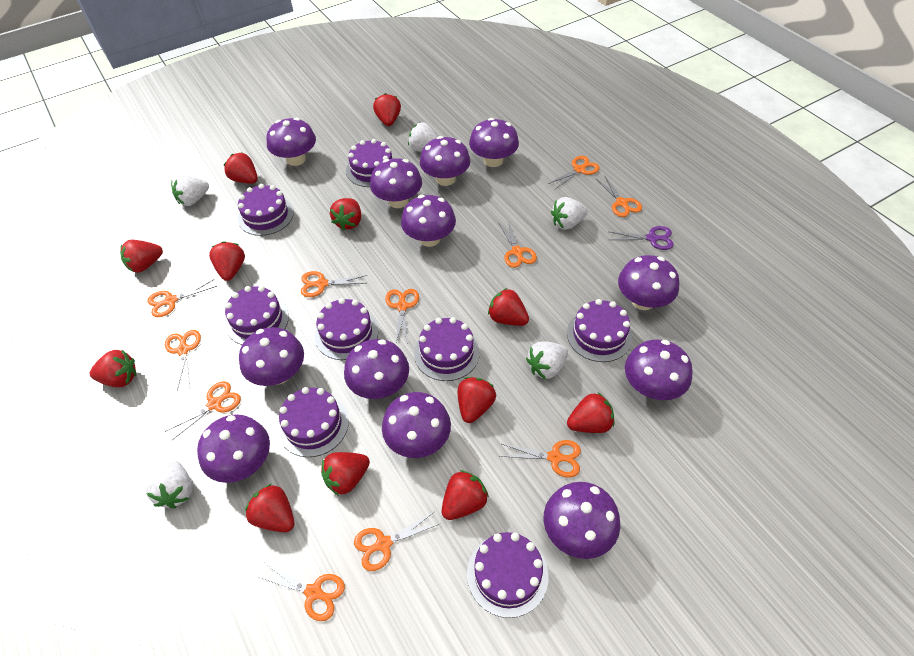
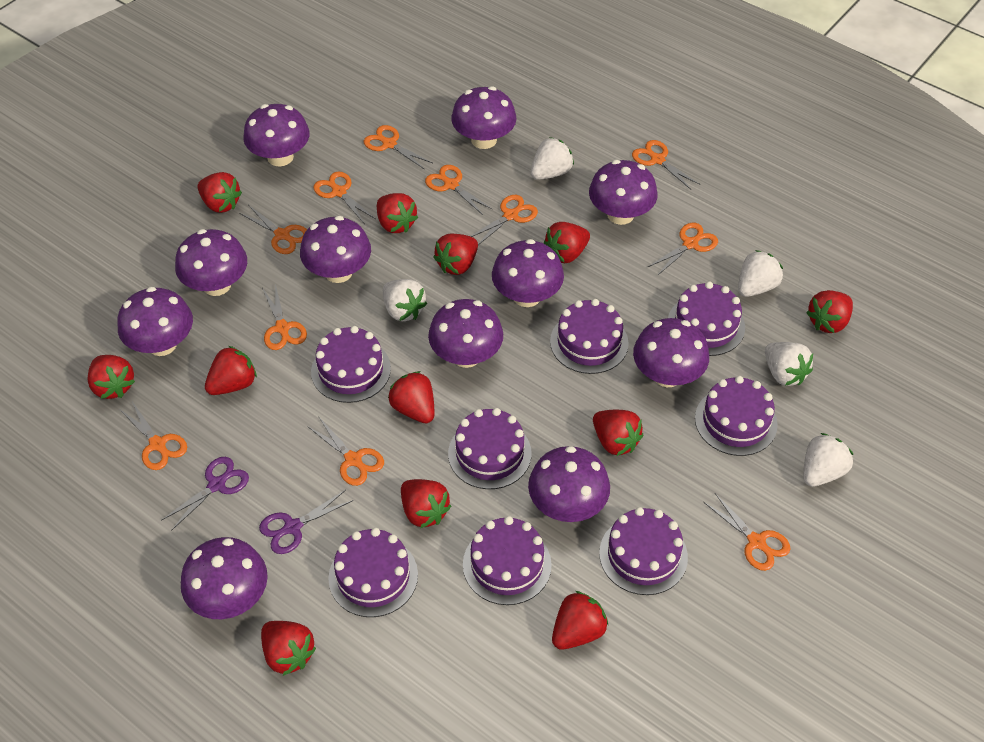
purple mushroom: 12 -> 11
purple scissors: 1 -> 2

